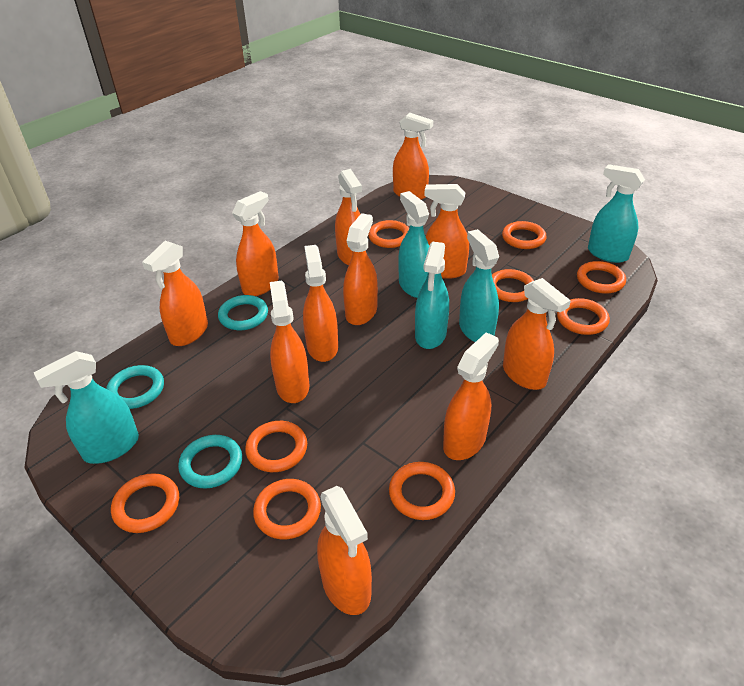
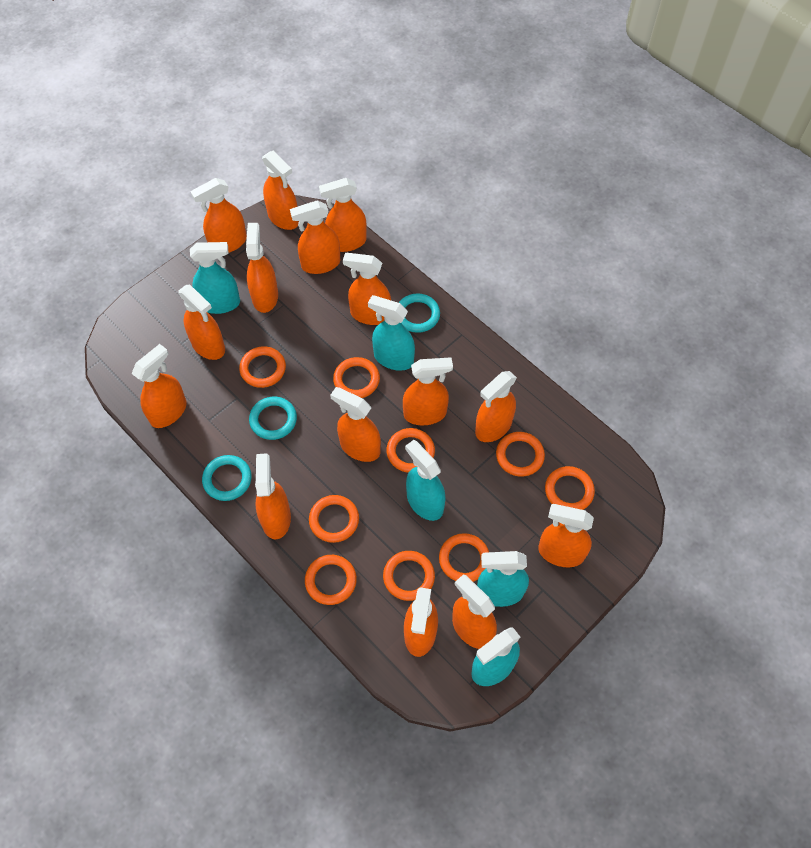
orange spray bottle: 11 -> 15

